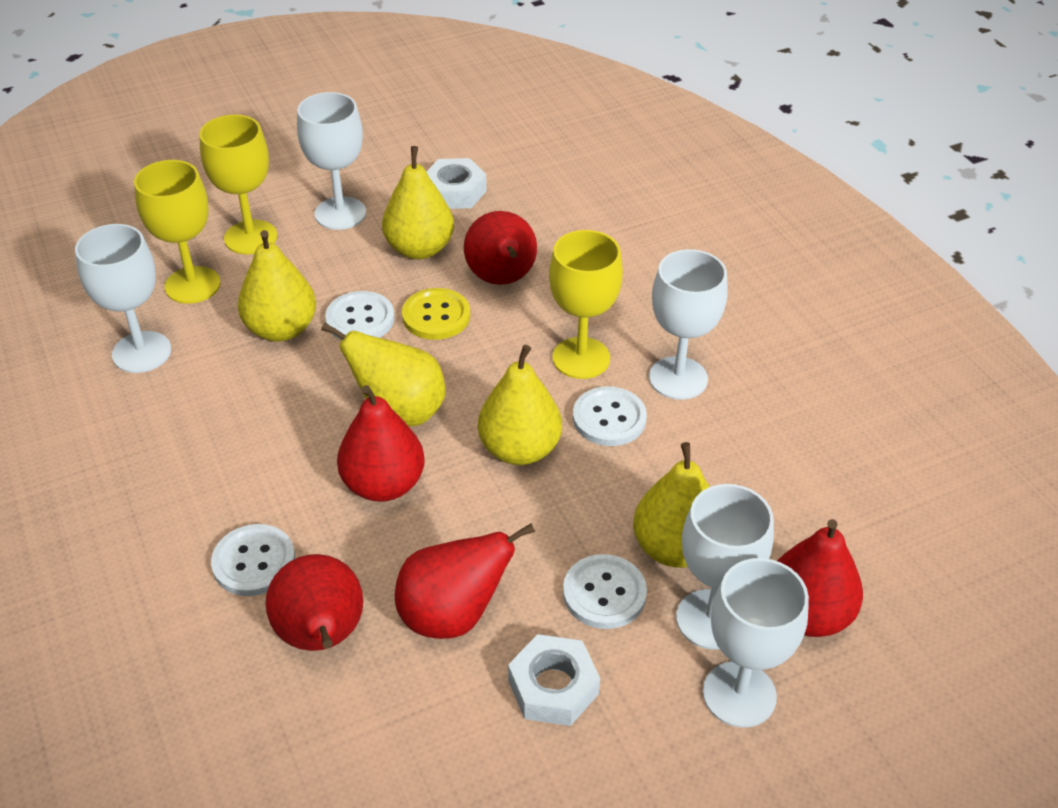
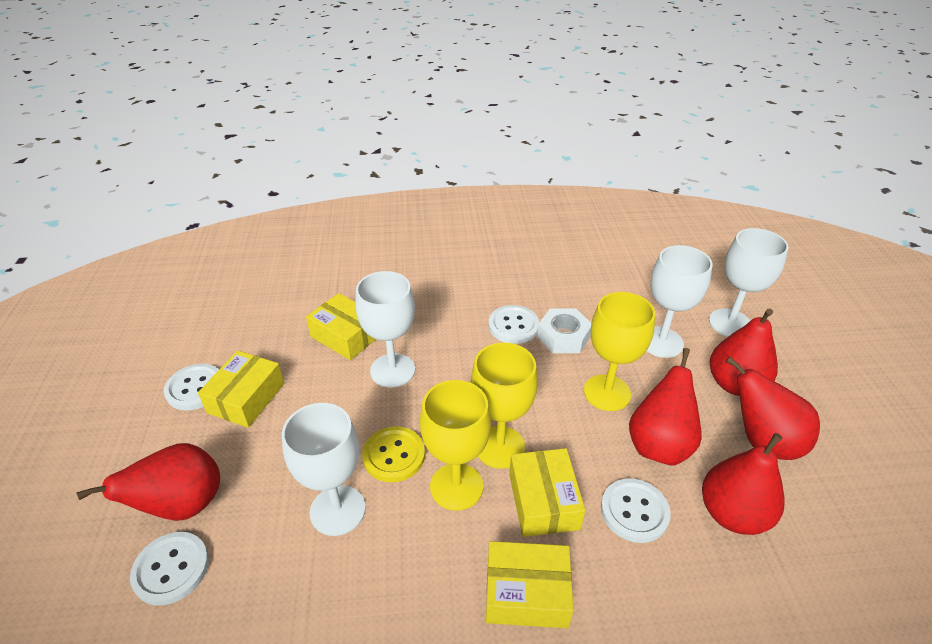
white goblet: 5 -> 4
white nut: 2 -> 1
yellow box: 0 -> 4
yellow pear: 5 -> 0

